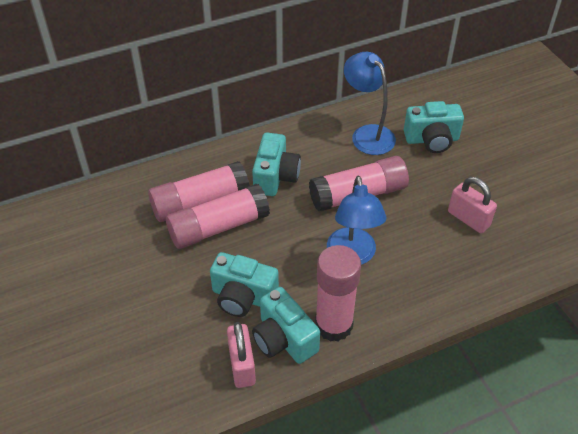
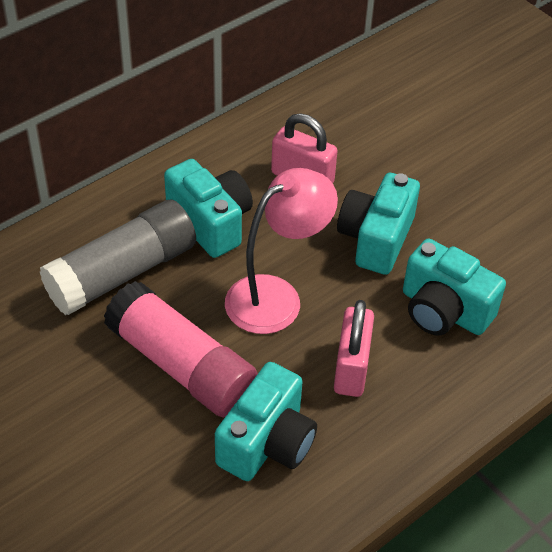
blue lamp: 2 -> 0
grey glue stick: 0 -> 1
pink glue stick: 4 -> 1
pink lamp: 0 -> 1

